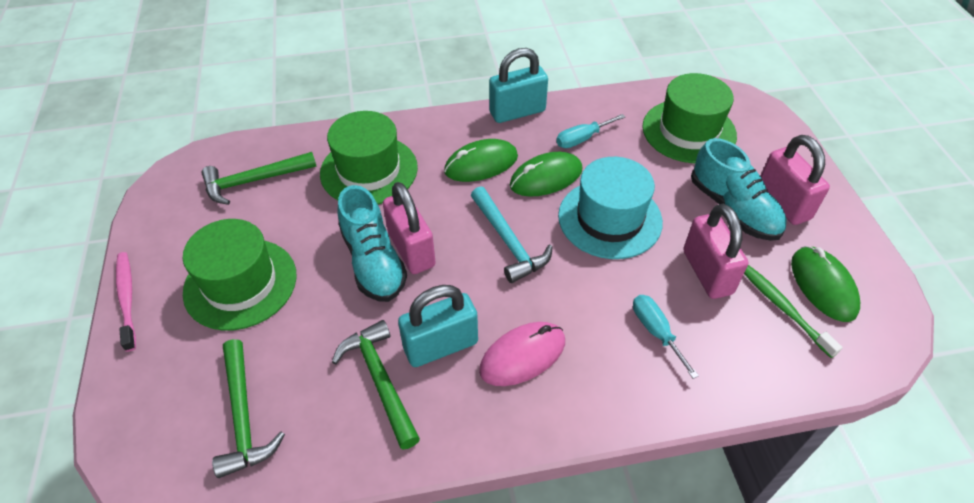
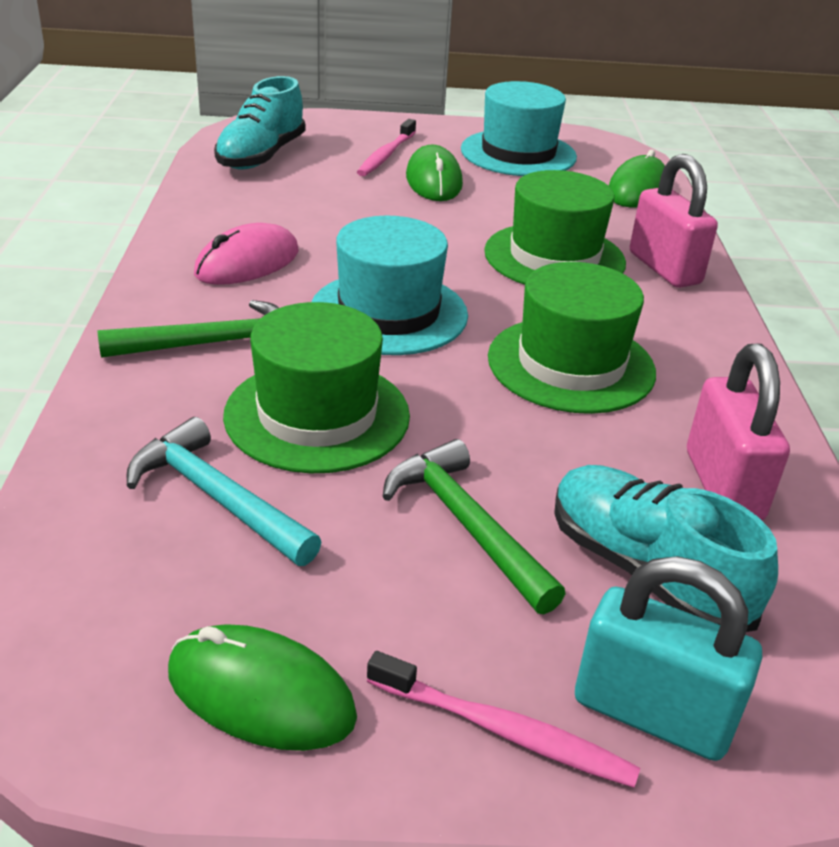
green hammer: 3 -> 2
green toothbrush: 1 -> 0
pink padlock: 3 -> 2
pink toothbrush: 1 -> 2
turquoise hat: 1 -> 2
turquoise padlock: 2 -> 1
turquoise screwdriver: 2 -> 0

